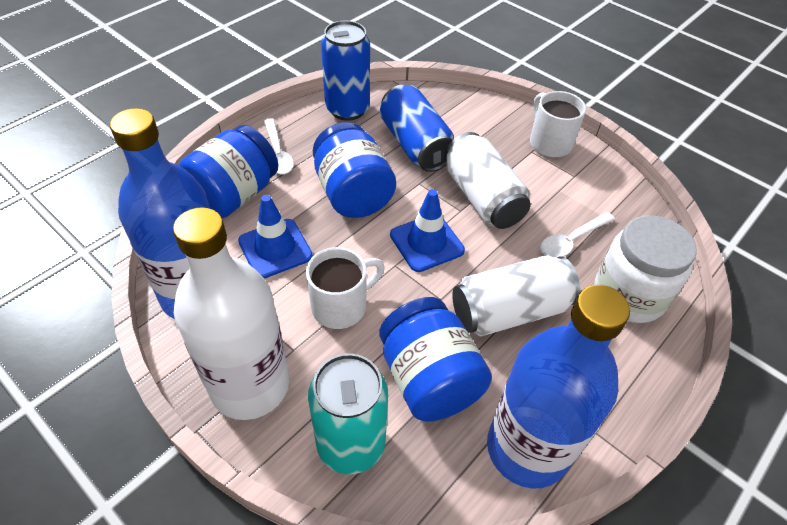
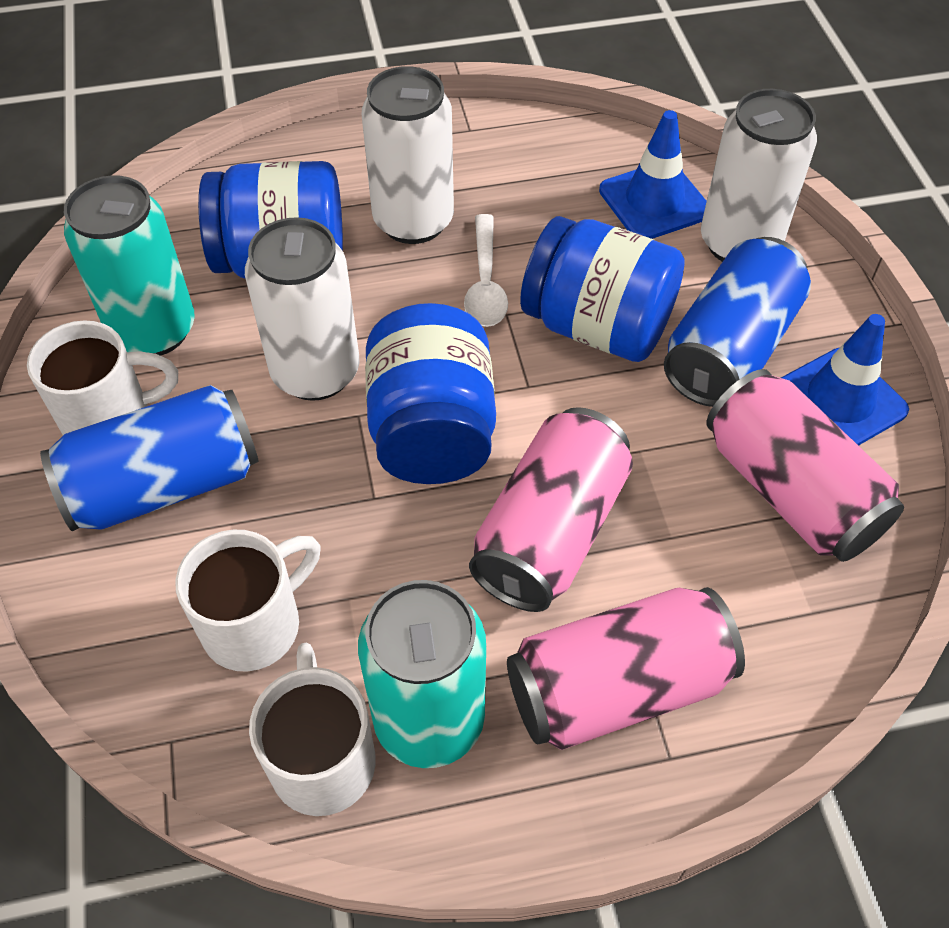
blue bottle: 2 -> 0
pink can: 0 -> 3
turquoise can: 1 -> 2
white bottle: 1 -> 0
white can: 2 -> 3
white jar: 1 -> 0
white mug: 2 -> 3
white spoon: 2 -> 1

